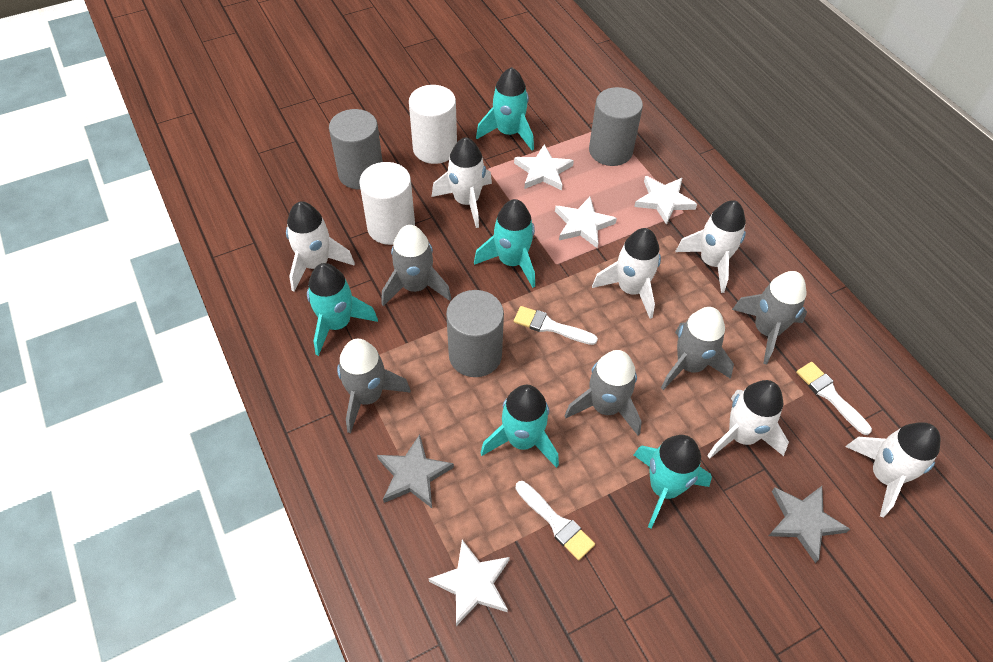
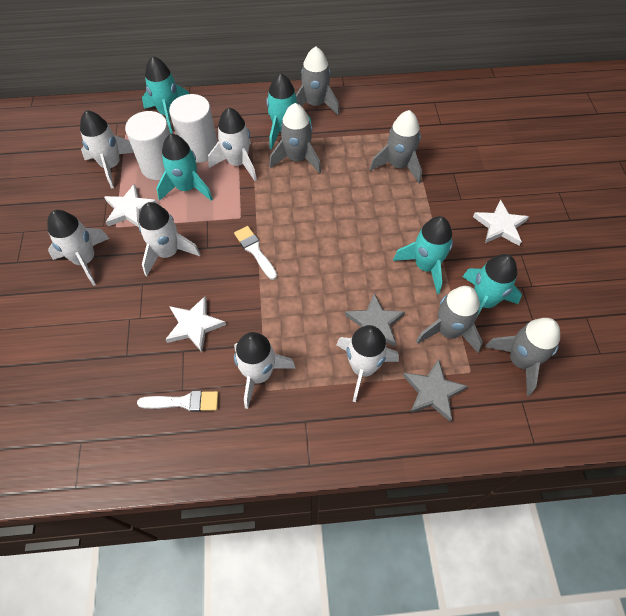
grey cylinder: 3 -> 0
white brush: 3 -> 2
white star: 4 -> 3

